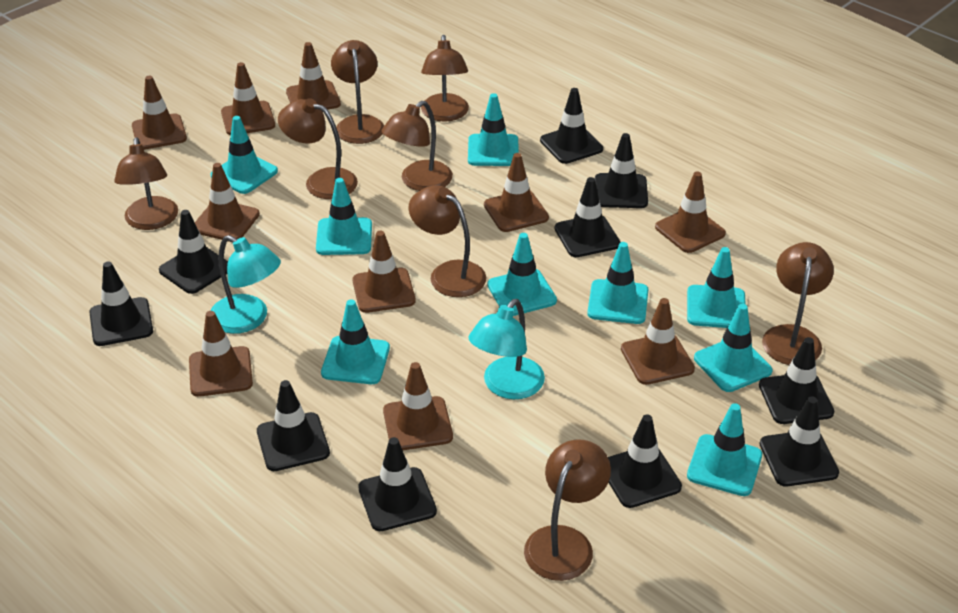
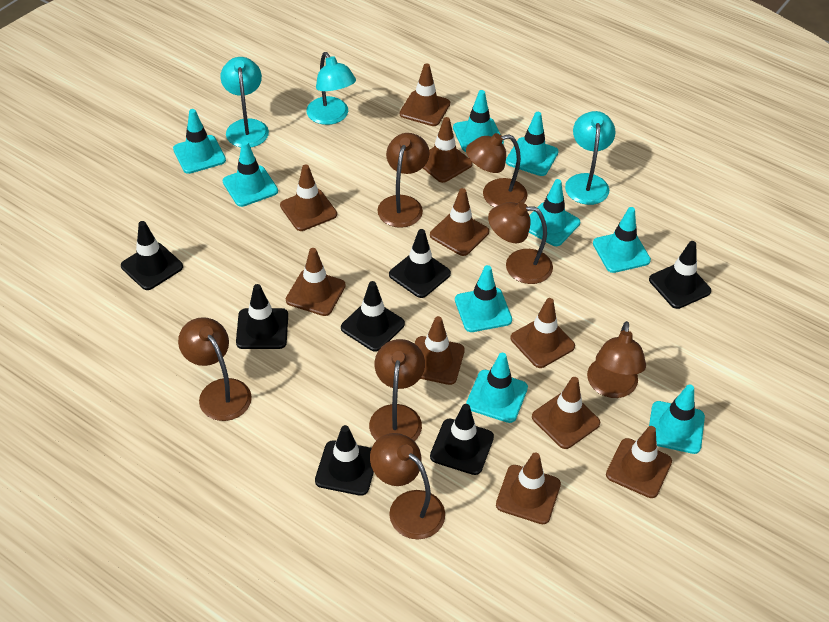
black traffic cone: 10 -> 7
brown lamp: 8 -> 7
turquoise lamp: 2 -> 3

